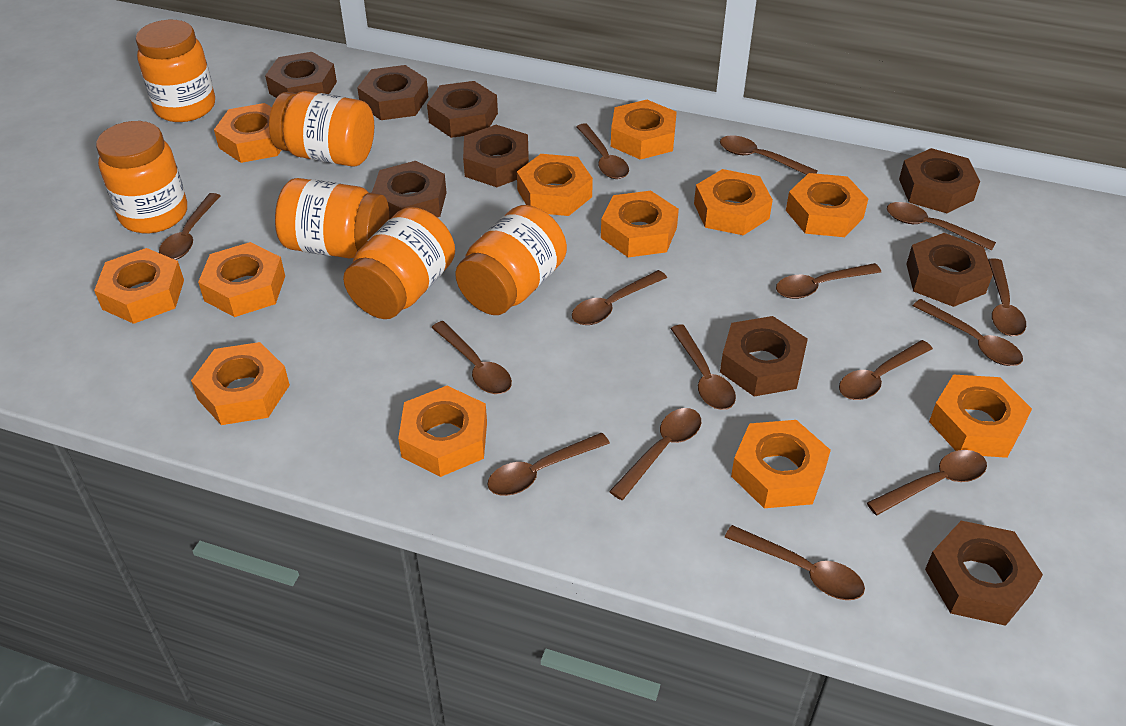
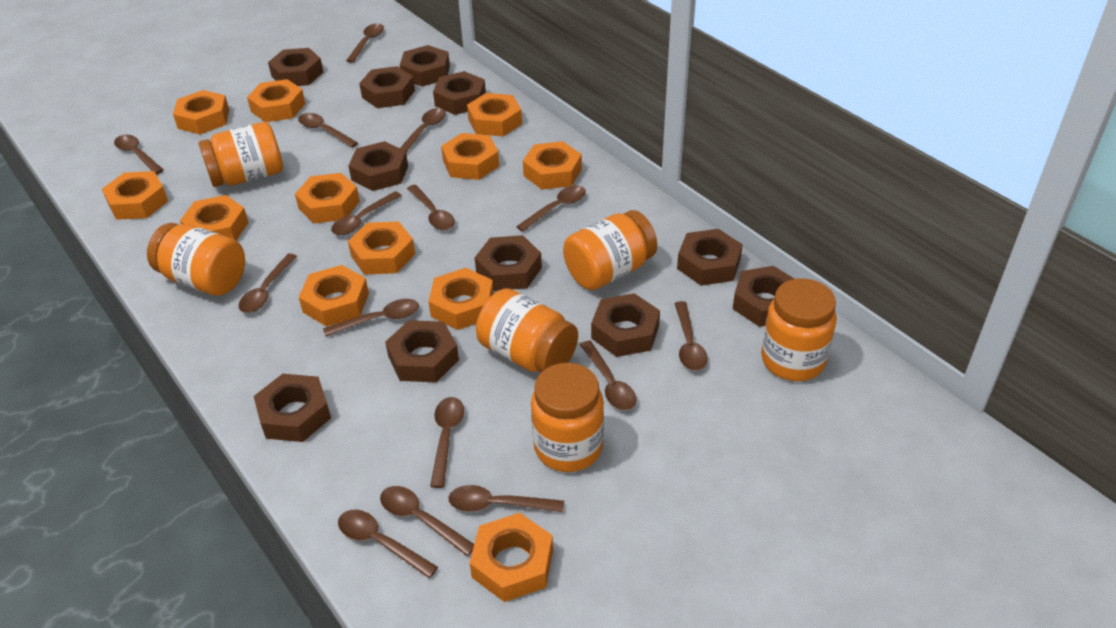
brown nut: 9 -> 11

